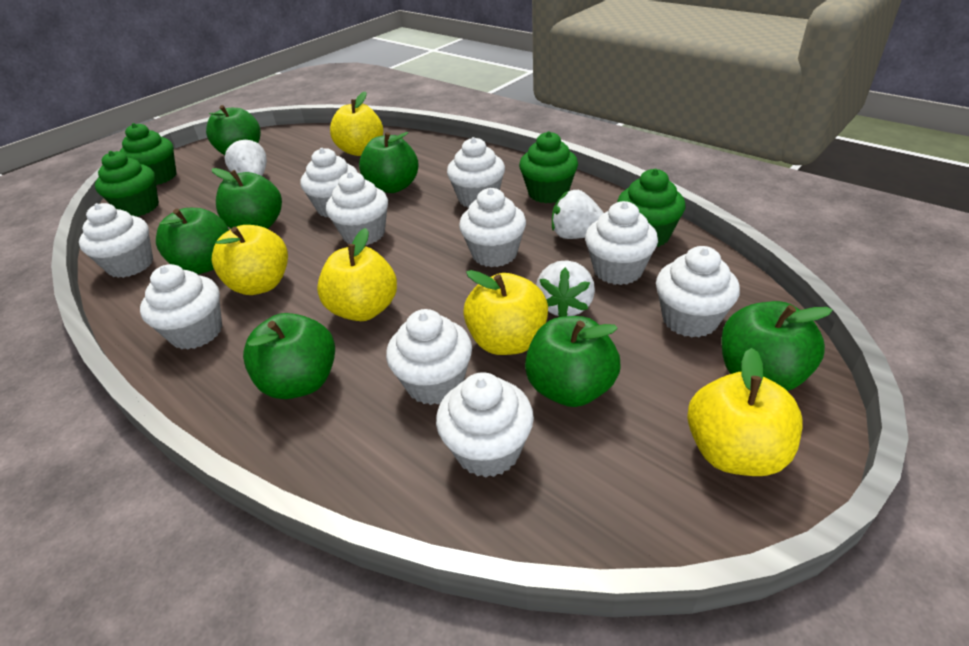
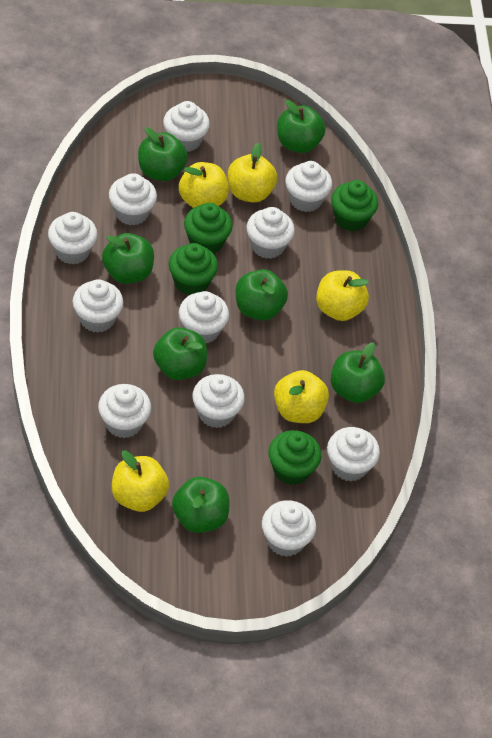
white cupcake: 10 -> 11
white strawberry: 3 -> 0

